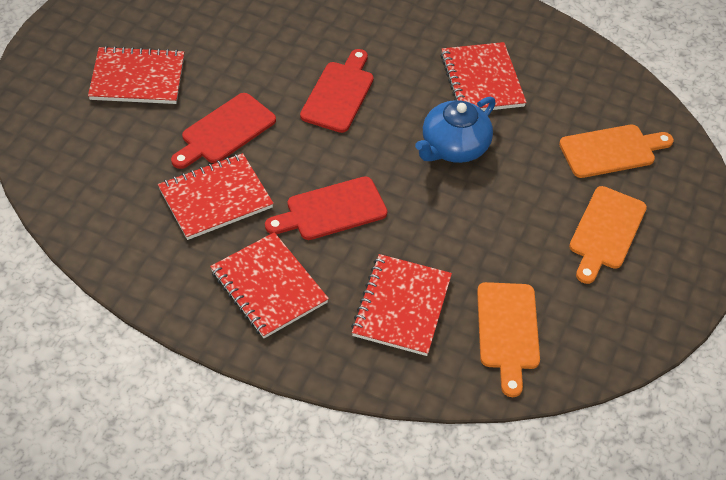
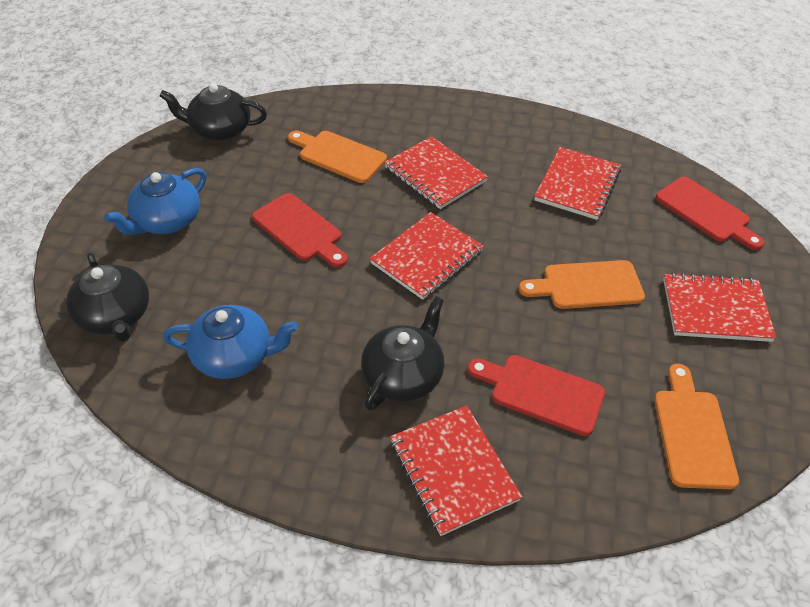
black teapot: 0 -> 3
blue teapot: 1 -> 2

